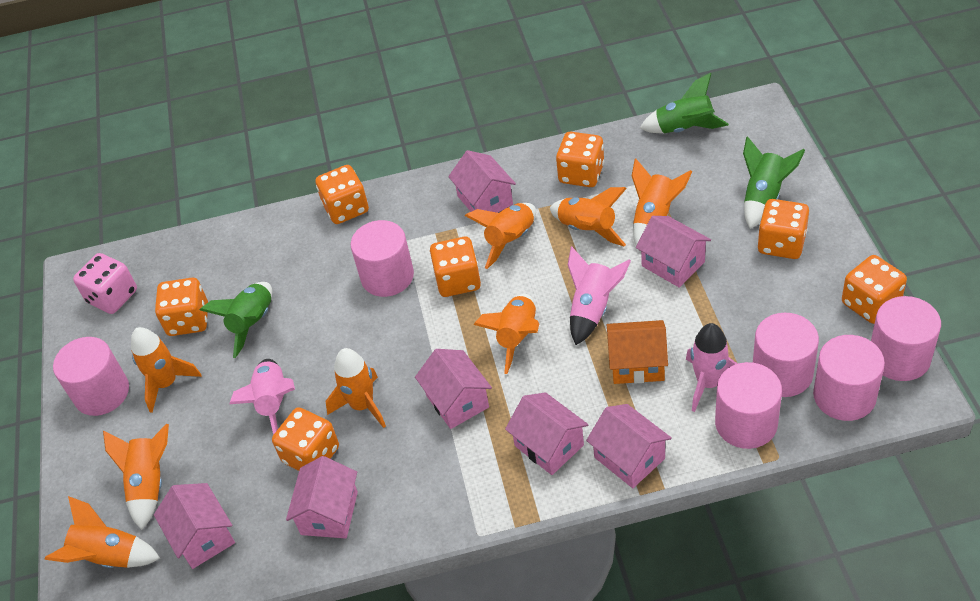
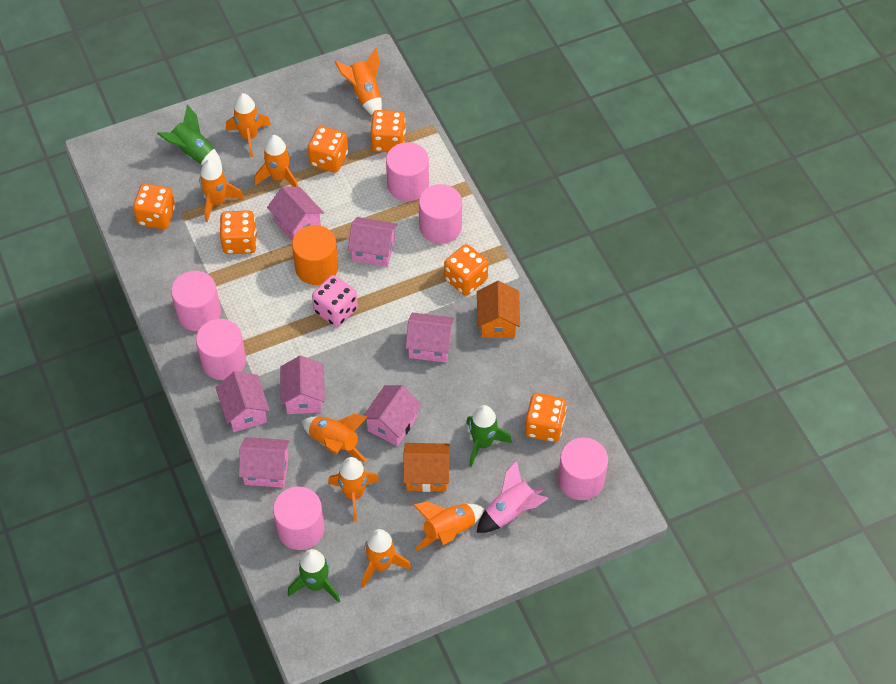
orange cylinder: 0 -> 1
orange dice: 7 -> 6
orange house: 1 -> 2
pink rocket: 3 -> 1

